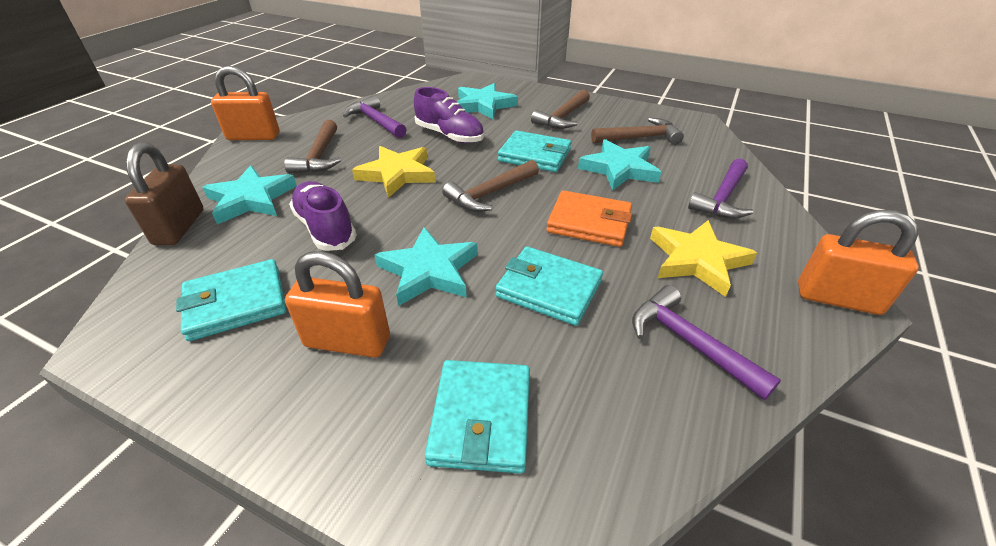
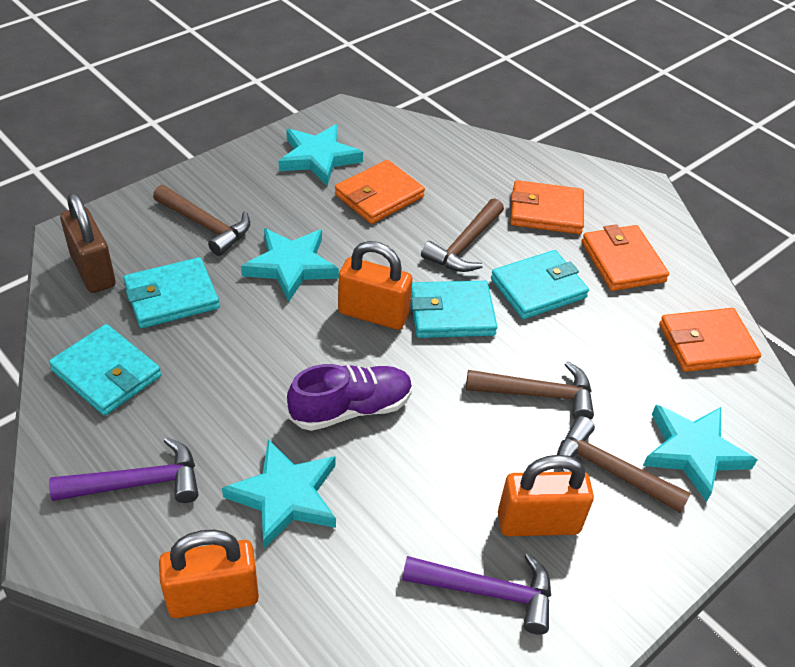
orange wallet: 1 -> 4
purple hammer: 3 -> 2
purple shoe: 2 -> 1
yellow star: 2 -> 0

